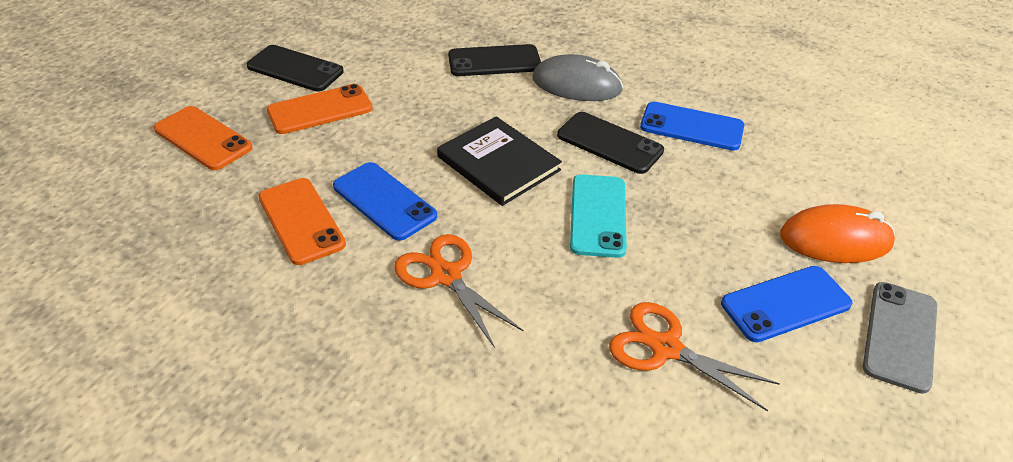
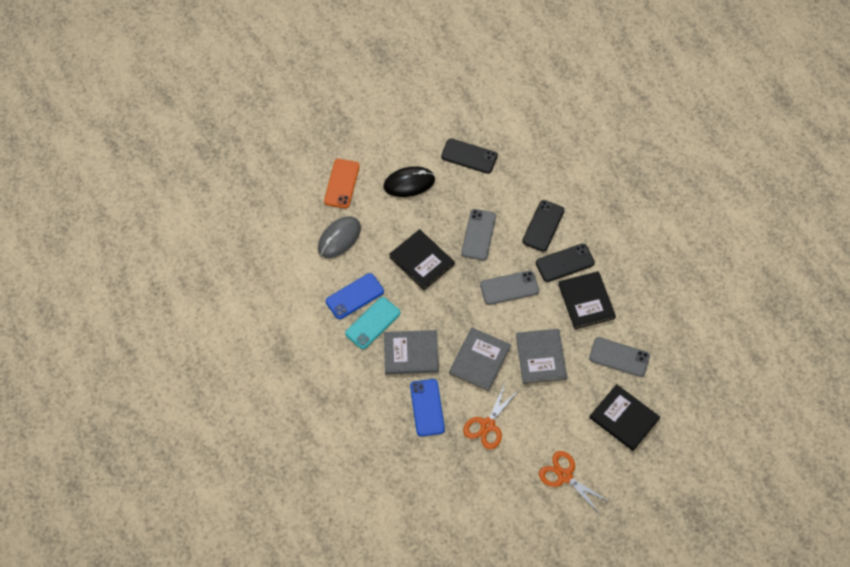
black book: 1 -> 3
black mouse: 0 -> 1
blue phone: 3 -> 2
grey book: 0 -> 3
grey phone: 1 -> 3
orange mouse: 1 -> 0
orange phone: 3 -> 1

